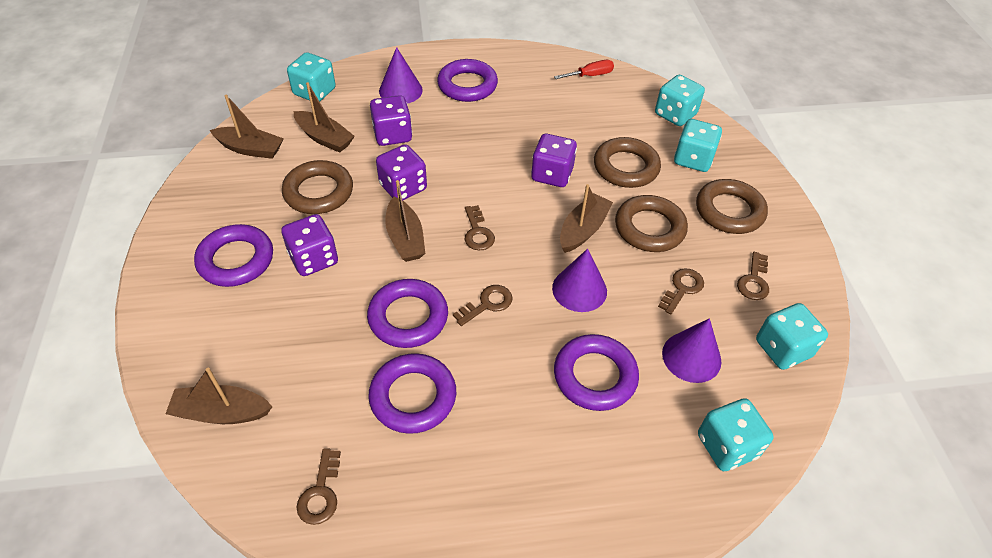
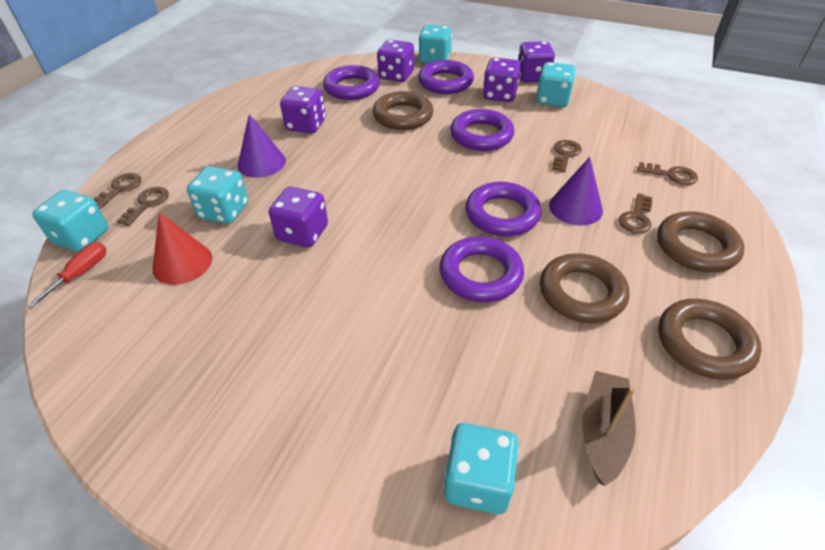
brown boat: 5 -> 1
purple cone: 3 -> 2
purple dice: 4 -> 5
red cone: 0 -> 1

